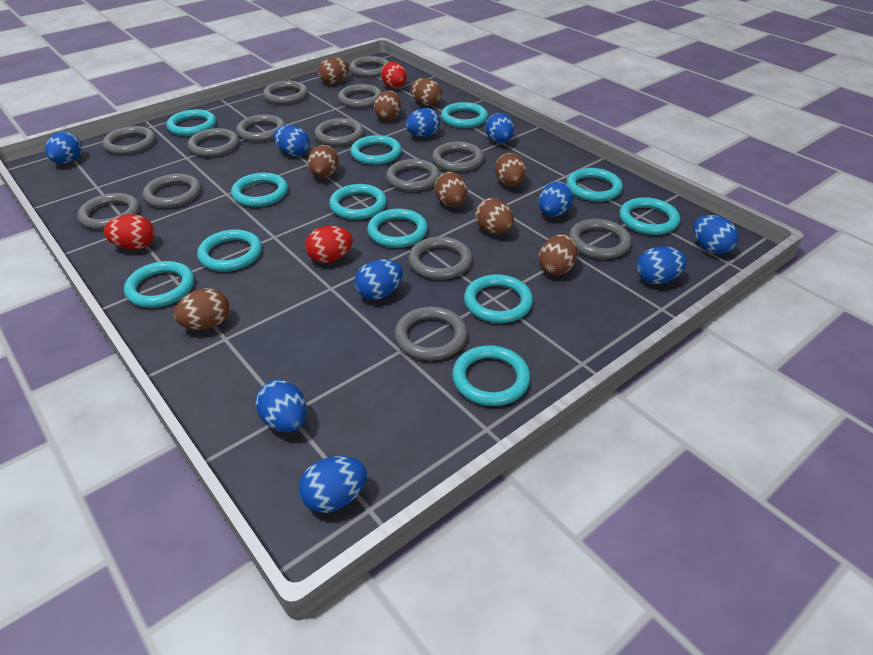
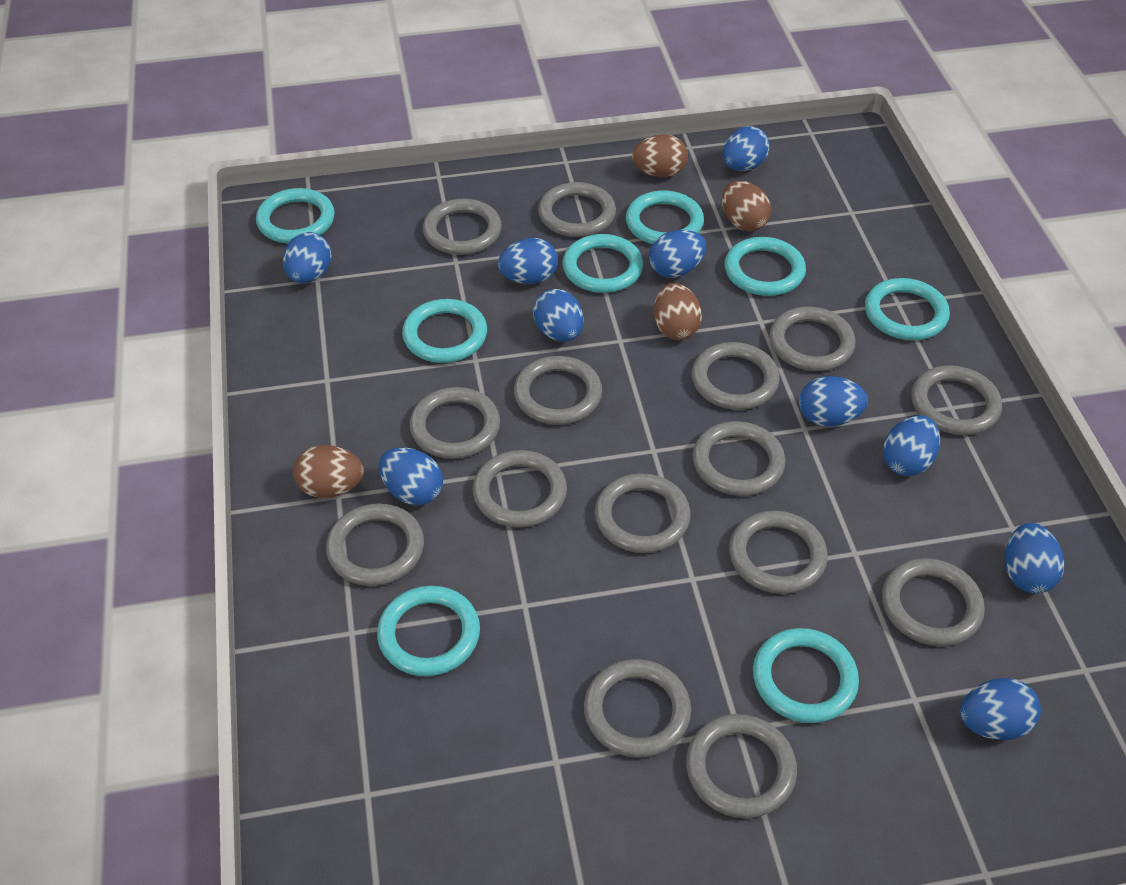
brown egg: 9 -> 4
grey ring: 14 -> 15
red egg: 3 -> 0
turquoise ring: 12 -> 8

